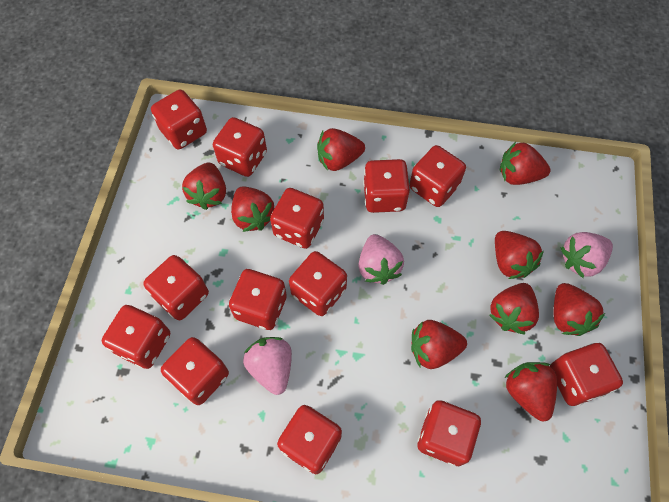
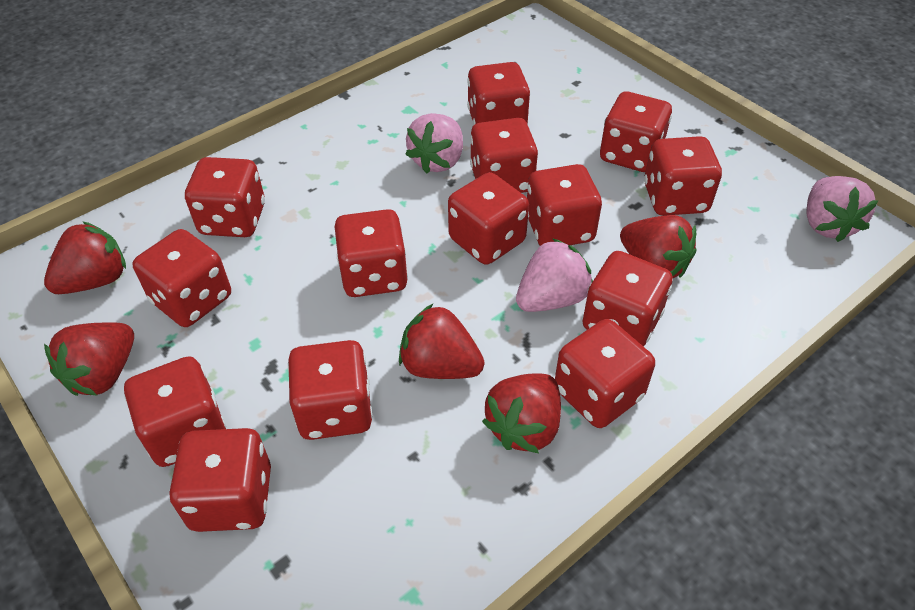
red dice: 13 -> 14
red strawberry: 9 -> 5

